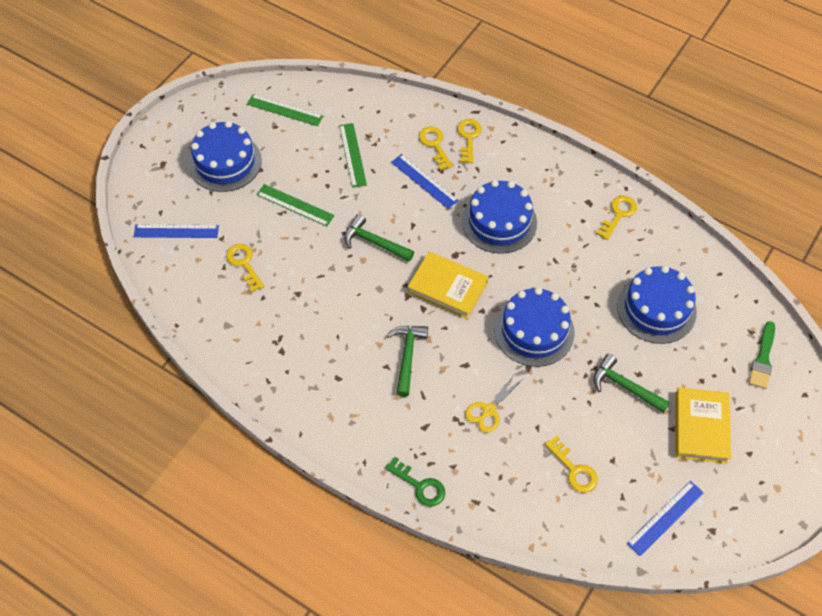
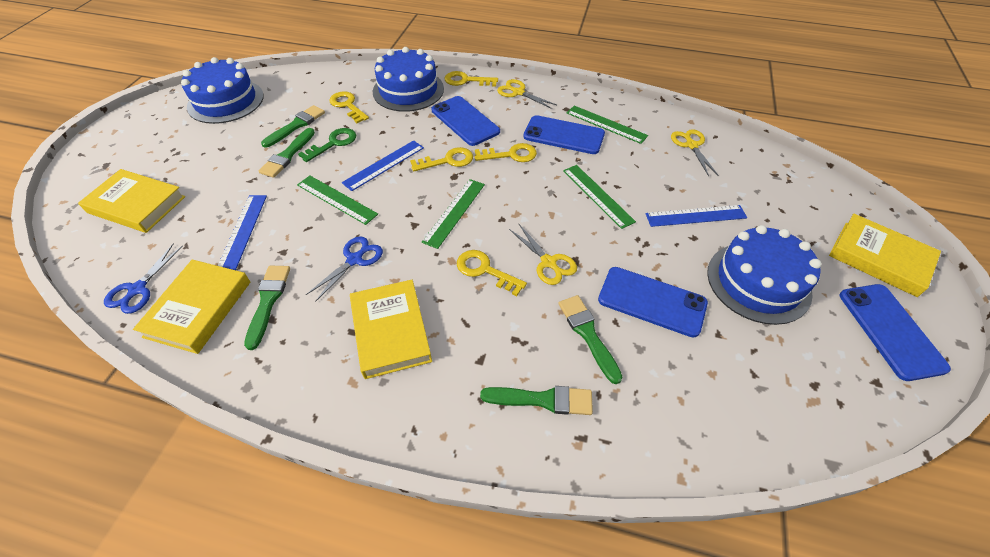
blue cake: 4 -> 3
blue phone: 0 -> 4
blue scissors: 0 -> 2
green brush: 1 -> 5
green hammer: 3 -> 0
green ruler: 3 -> 4
yellow book: 2 -> 4
yellow scissors: 1 -> 3

